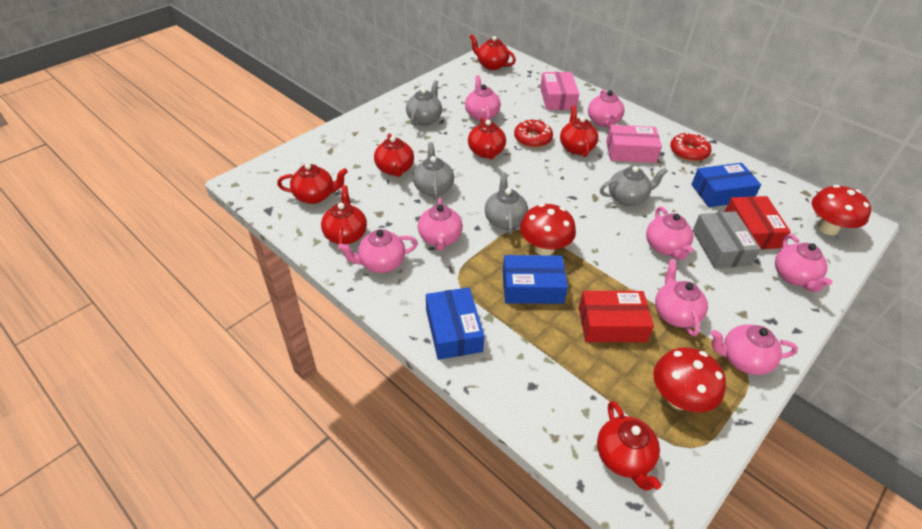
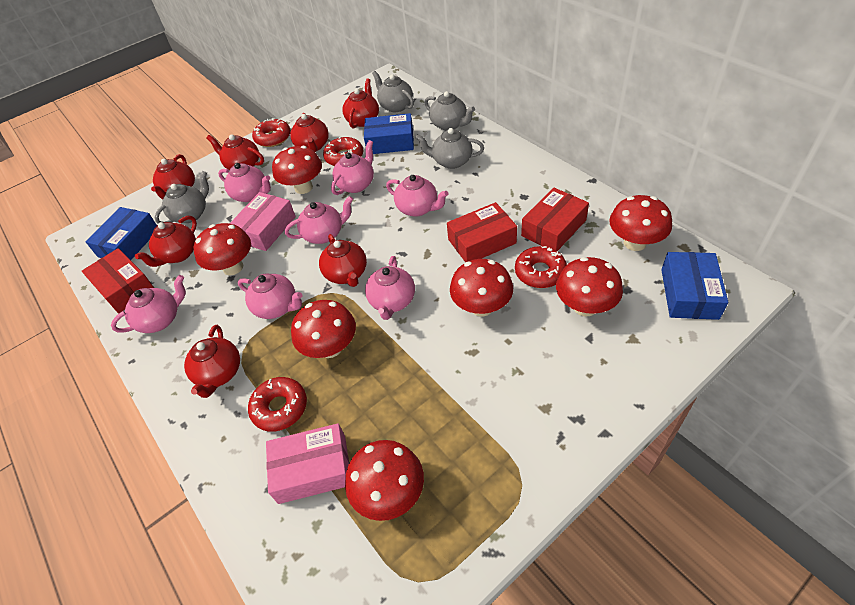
grey box: 1 -> 0
pink teapot: 8 -> 7
red box: 2 -> 3
red donut: 2 -> 4
red mushroom: 3 -> 7

